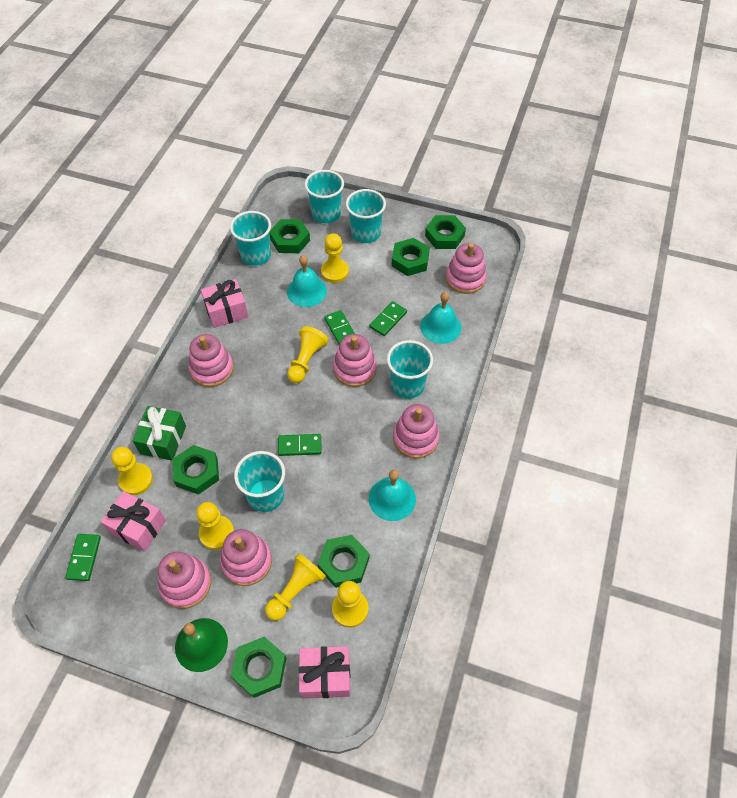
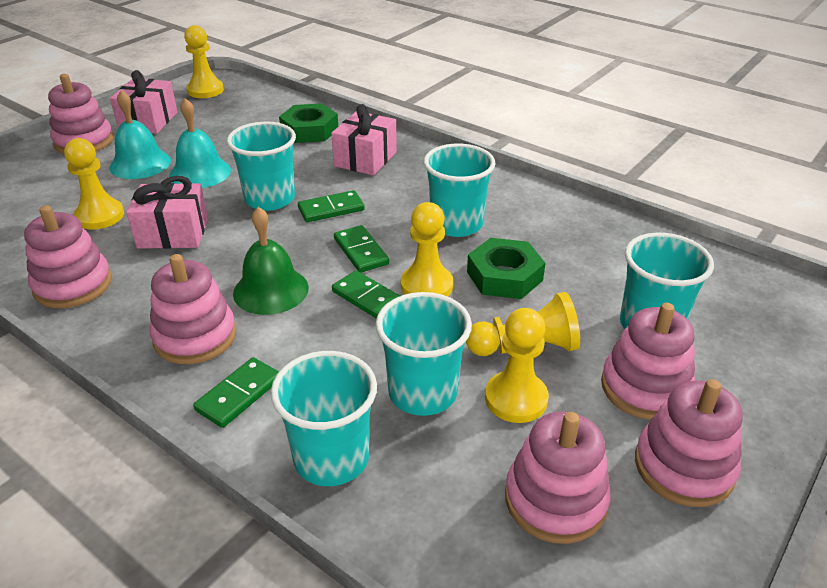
green gift: 1 -> 0
green nut: 6 -> 2
turquoise bell: 3 -> 2
yellow pawn: 6 -> 5

